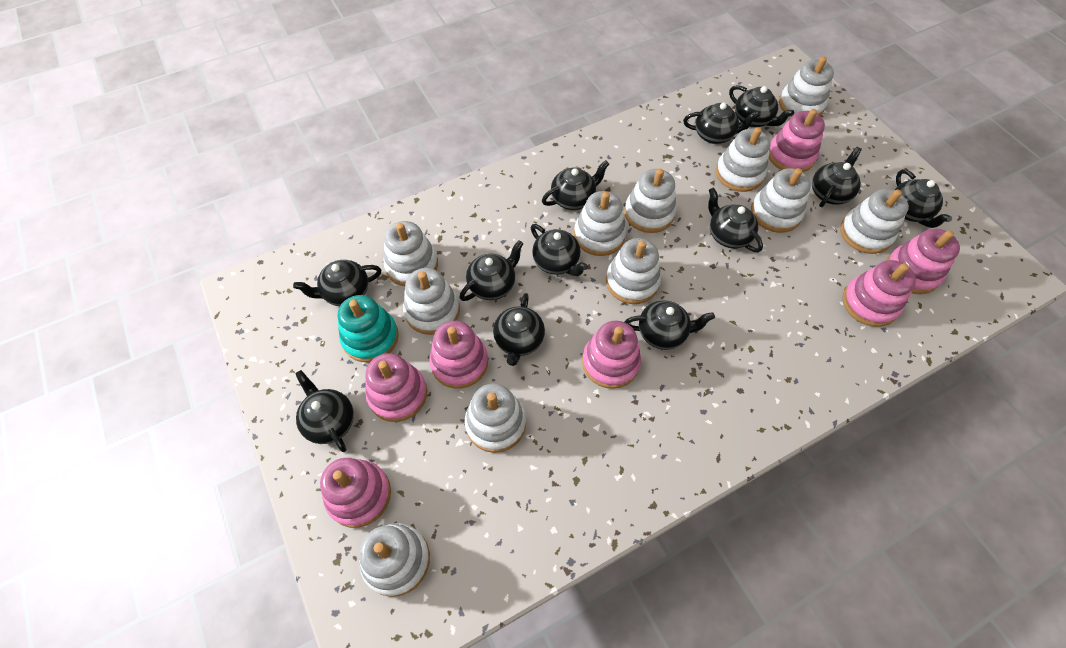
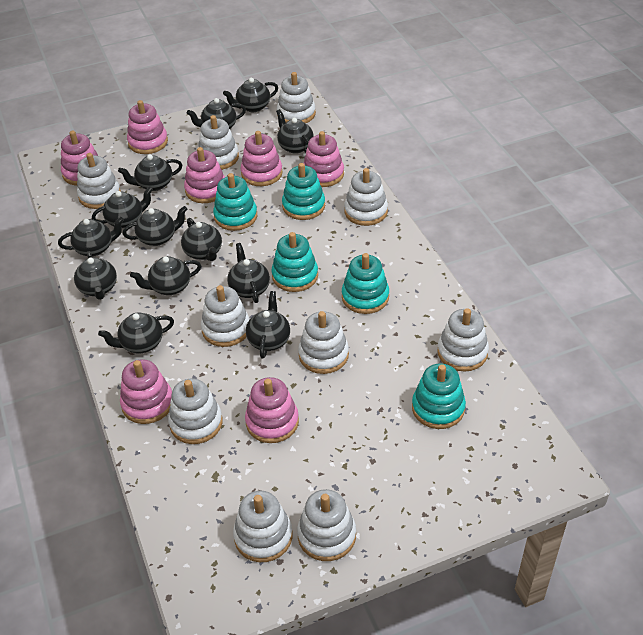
black teapot: 12 -> 13
turquoise stacking toy: 1 -> 5
white stacking toy: 11 -> 10

